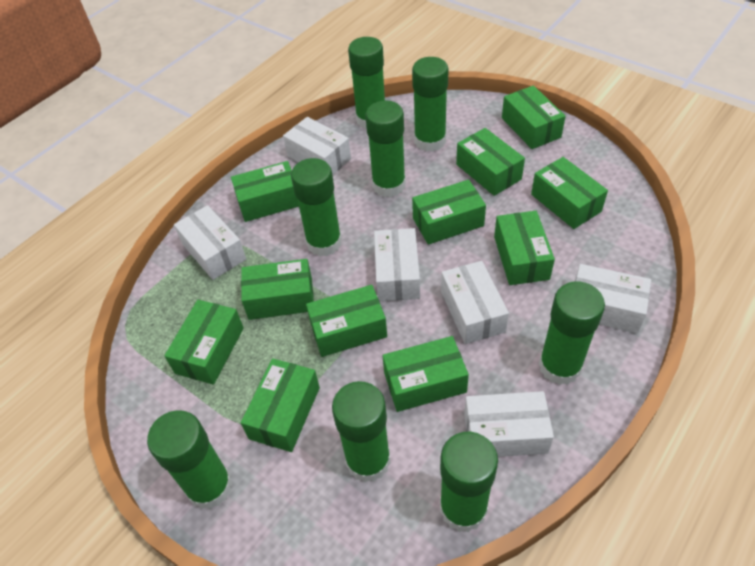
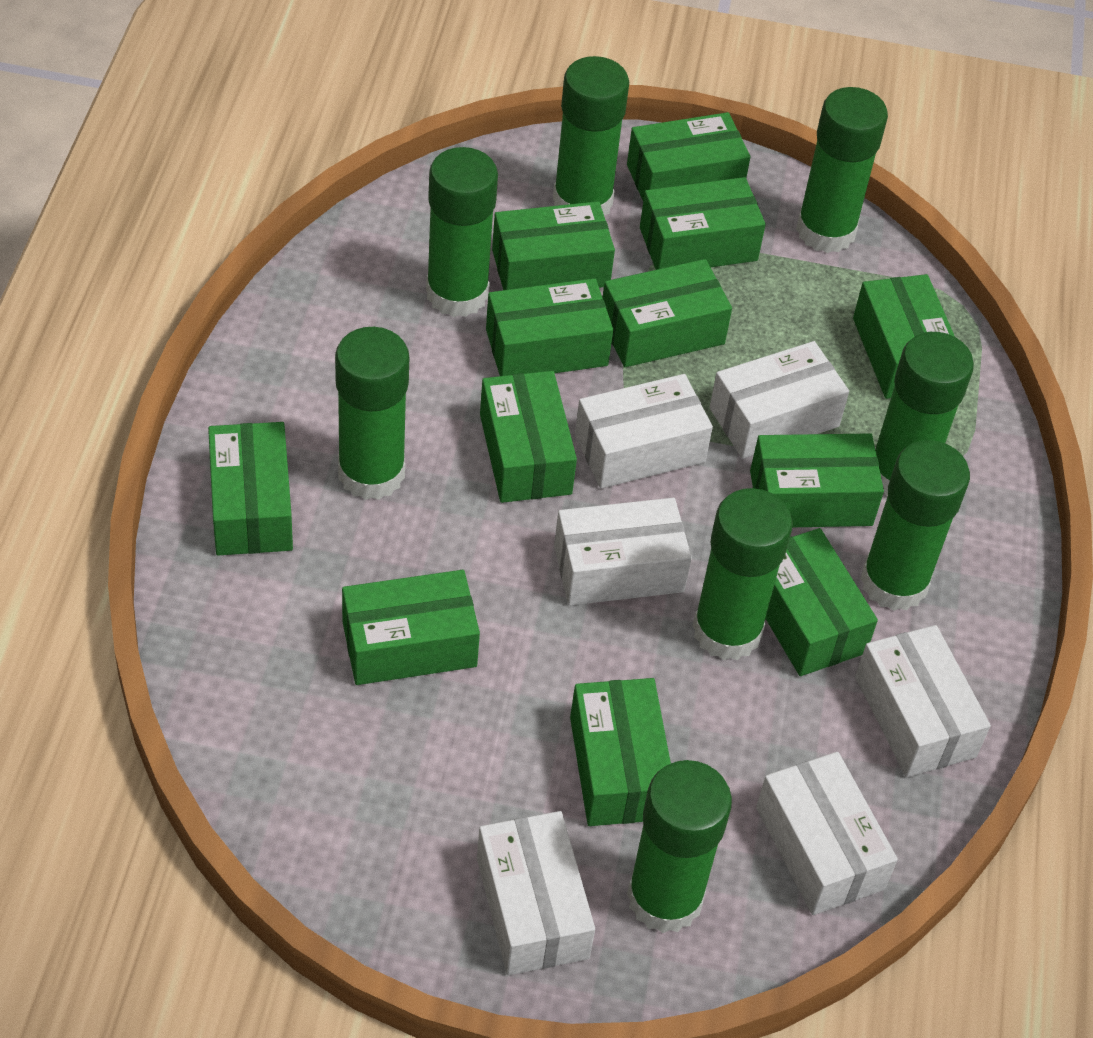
green box: 11 -> 12

